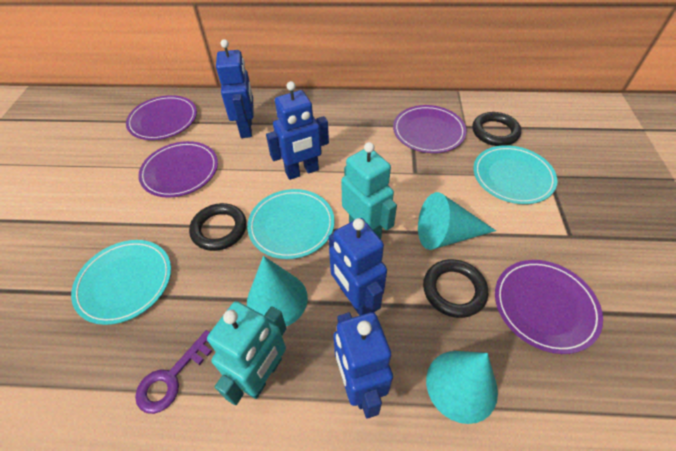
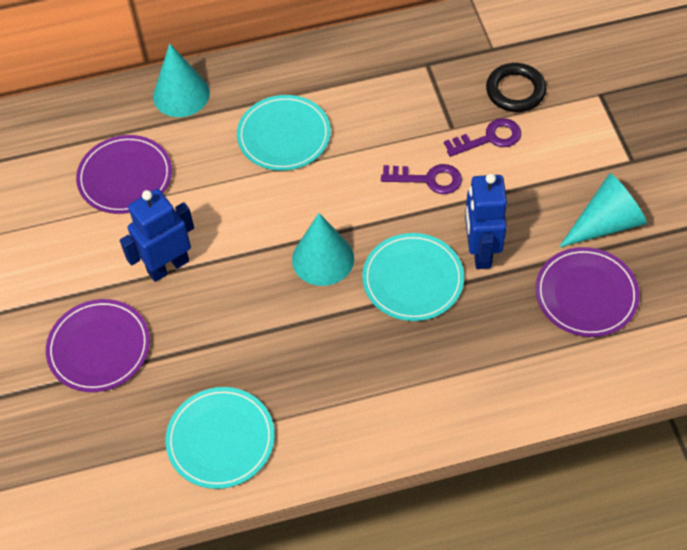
black ring: 3 -> 1
blue robot: 4 -> 2
purple key: 1 -> 2
purple plate: 4 -> 3
turquoise robot: 2 -> 0

